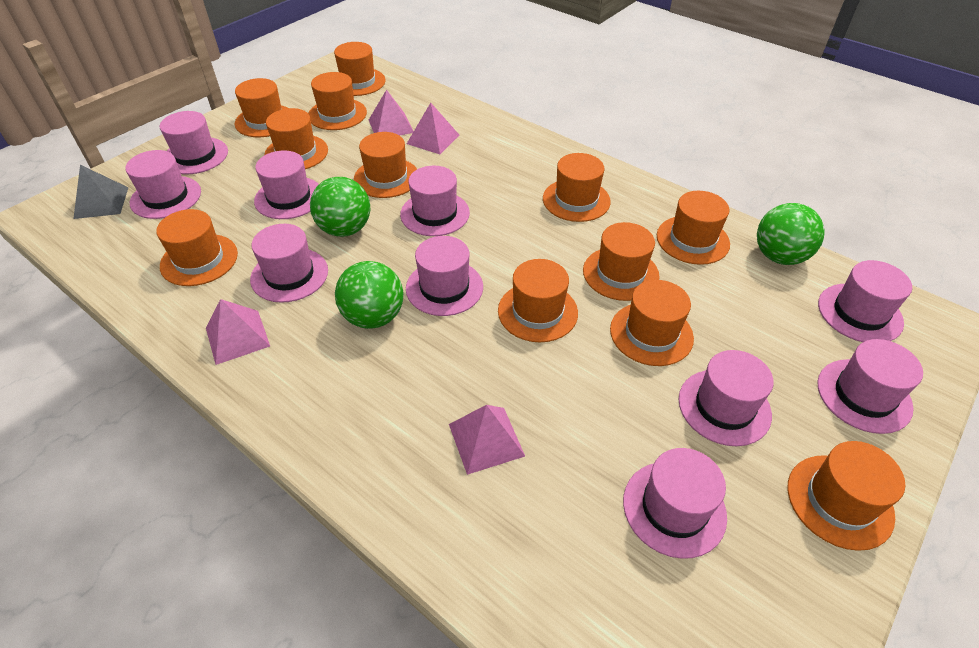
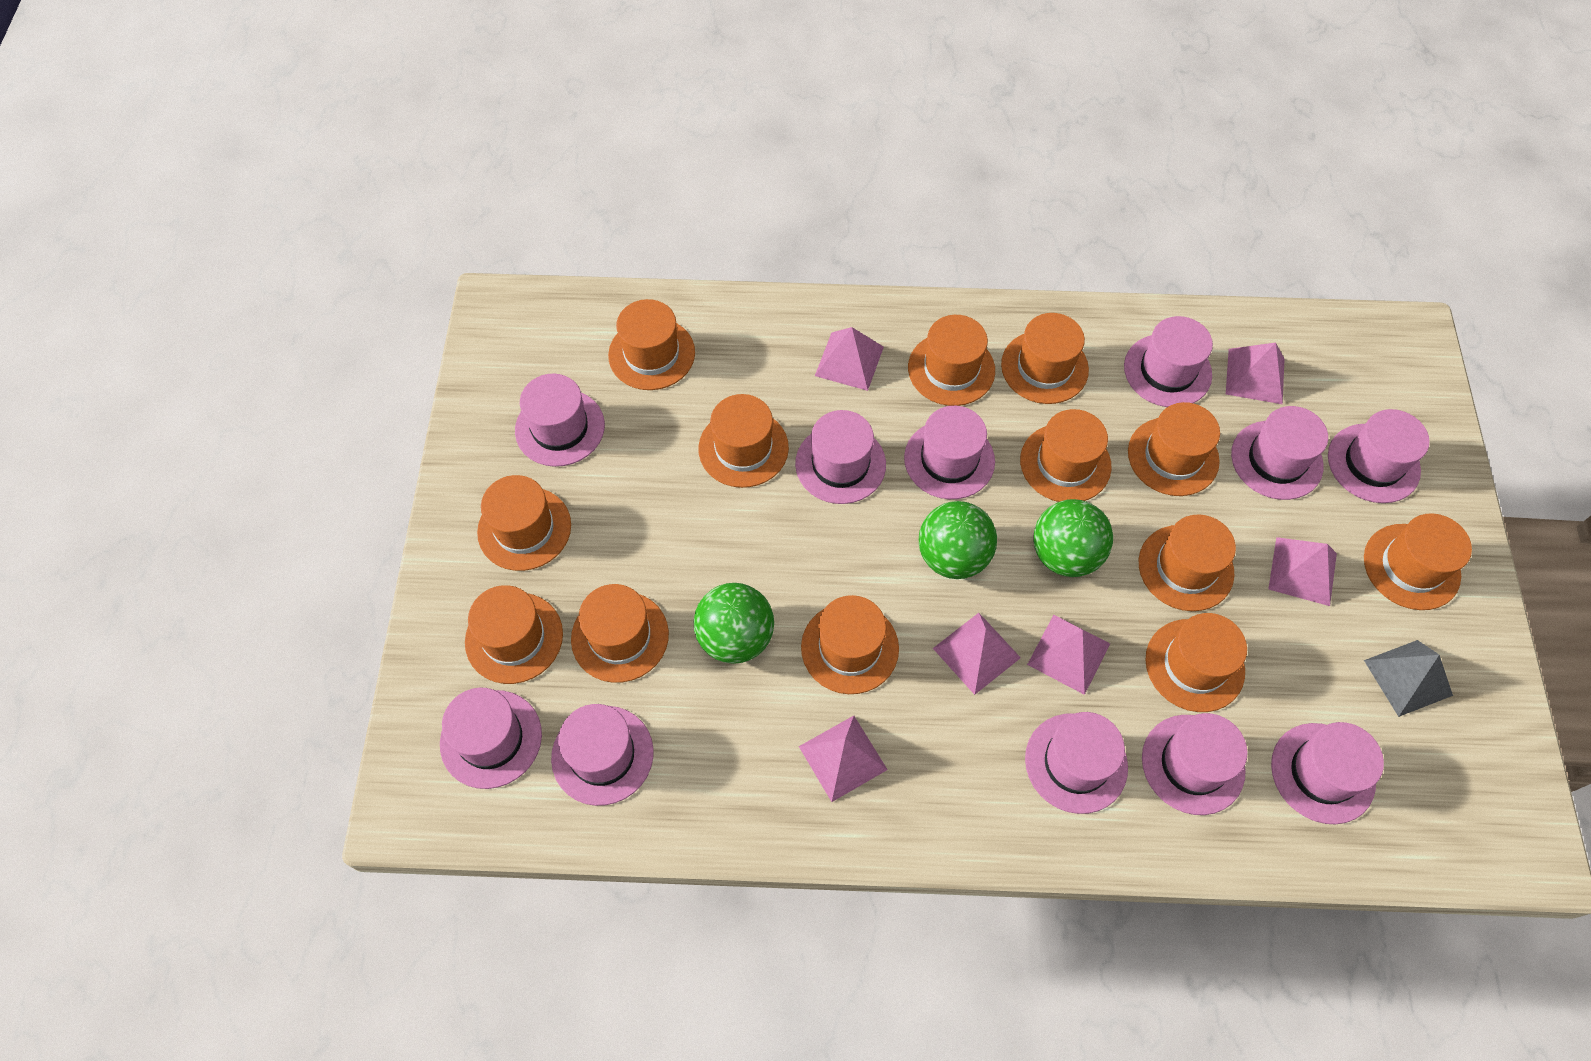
orange hat: 12 -> 13
pink hat: 10 -> 11
pink pyramid: 4 -> 6

